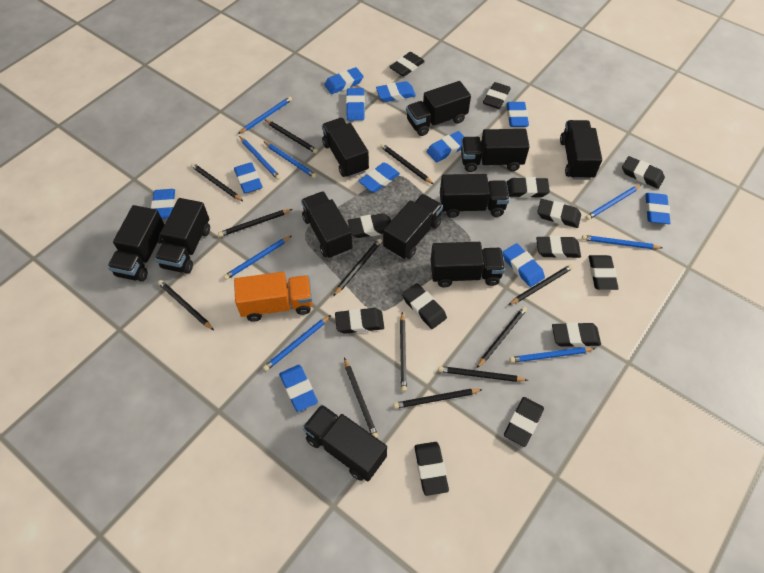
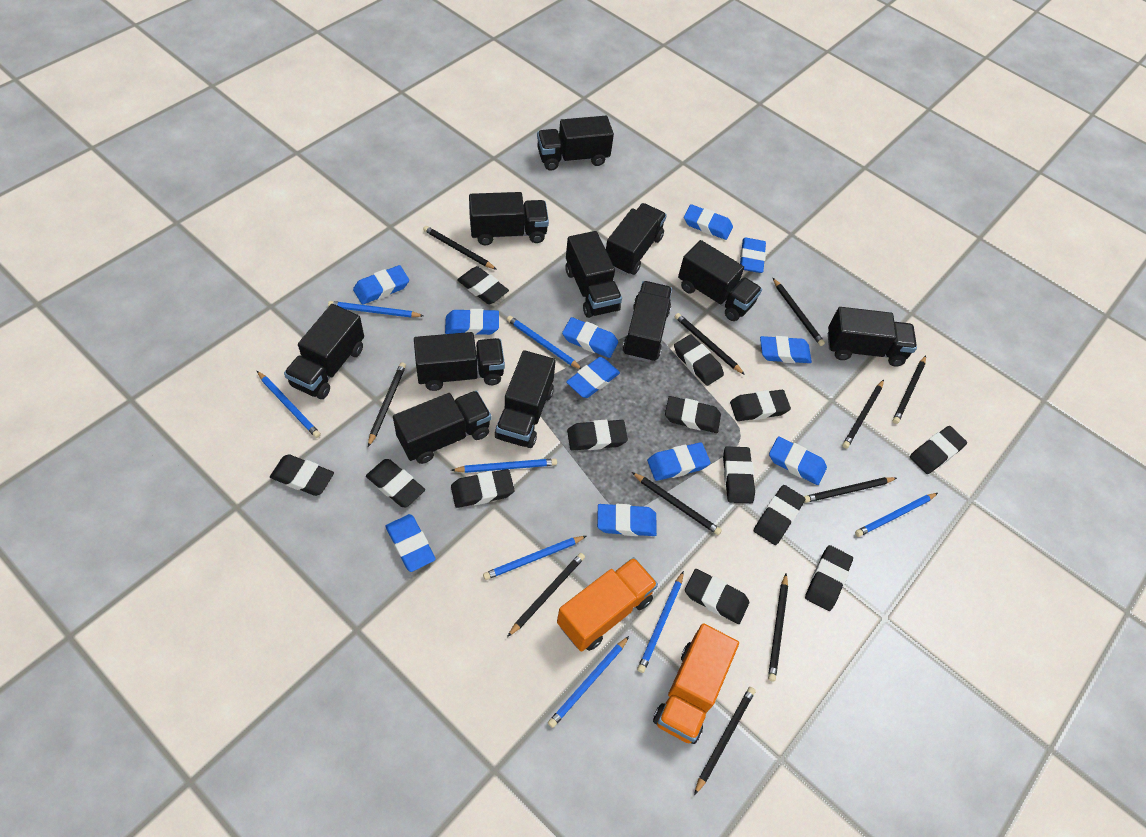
black pencil: 12 -> 11
orange truck: 1 -> 2

